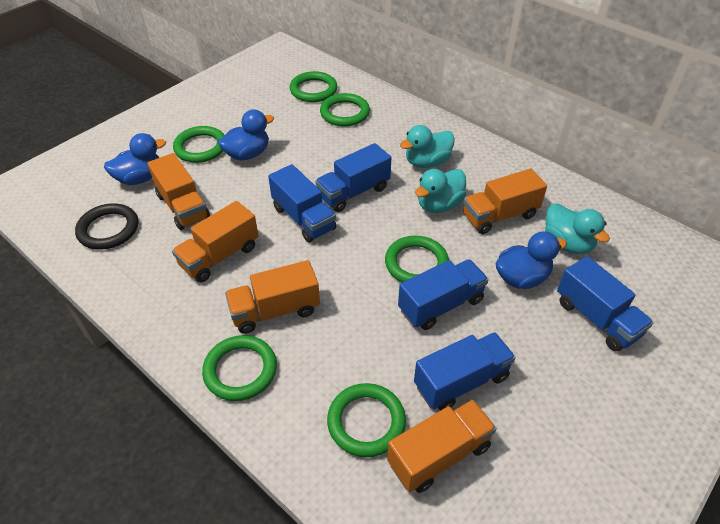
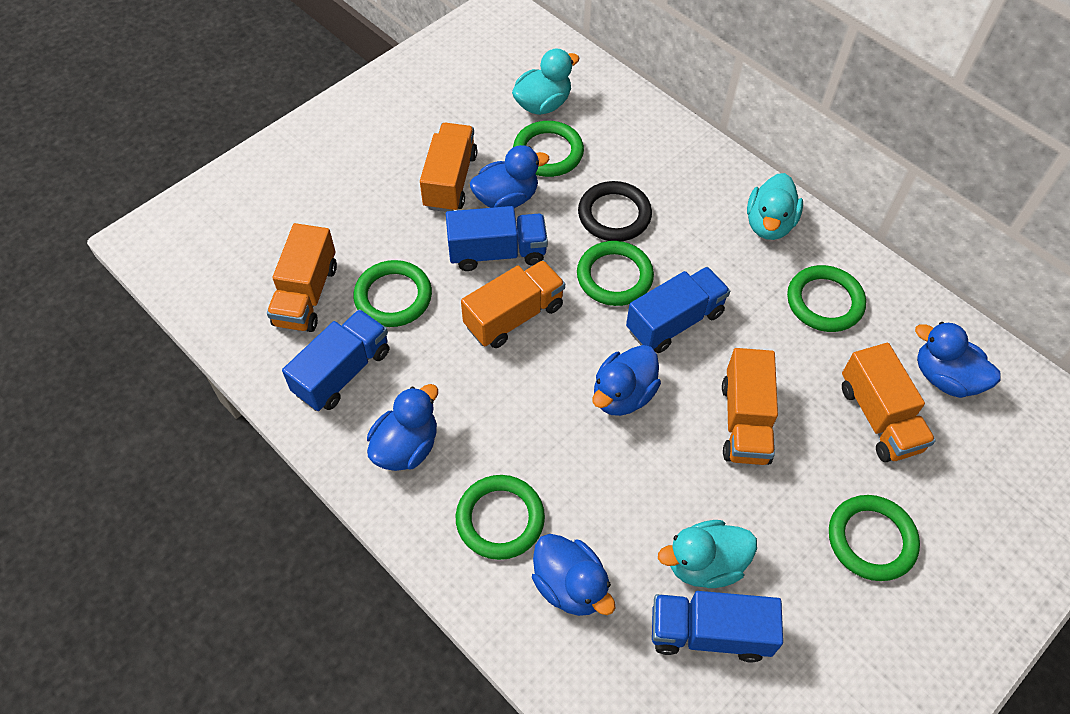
blue duck: 3 -> 5
blue truck: 5 -> 4

